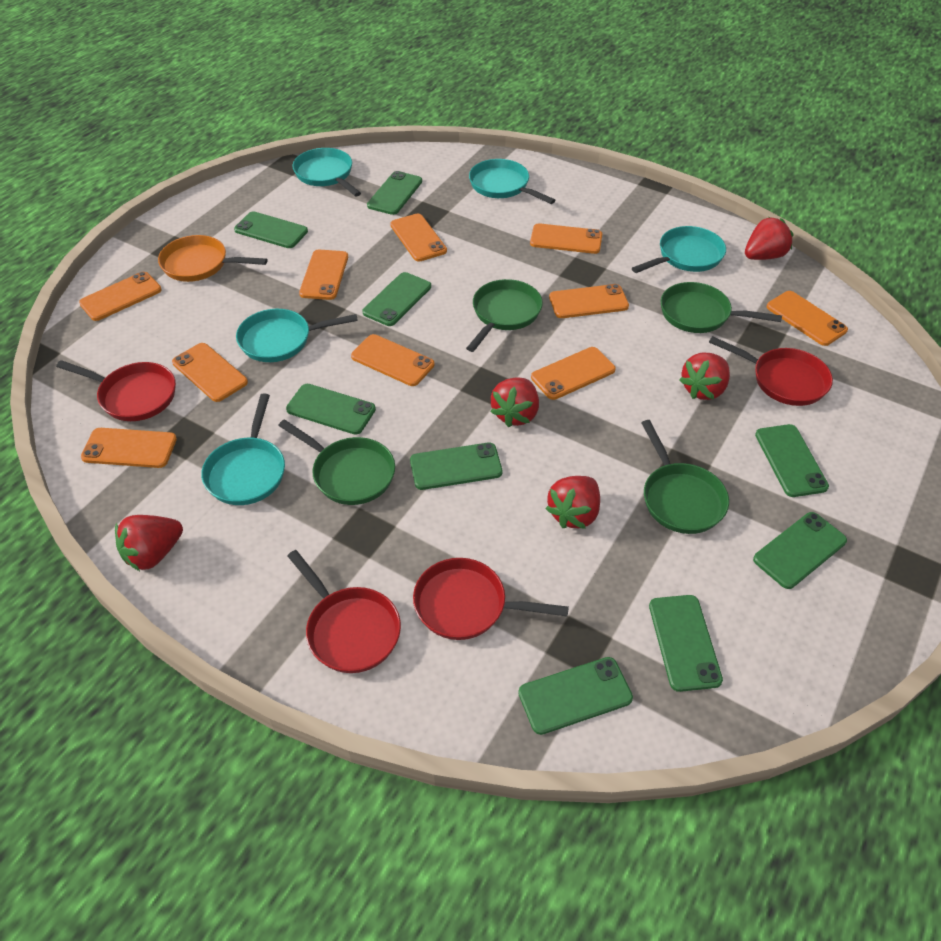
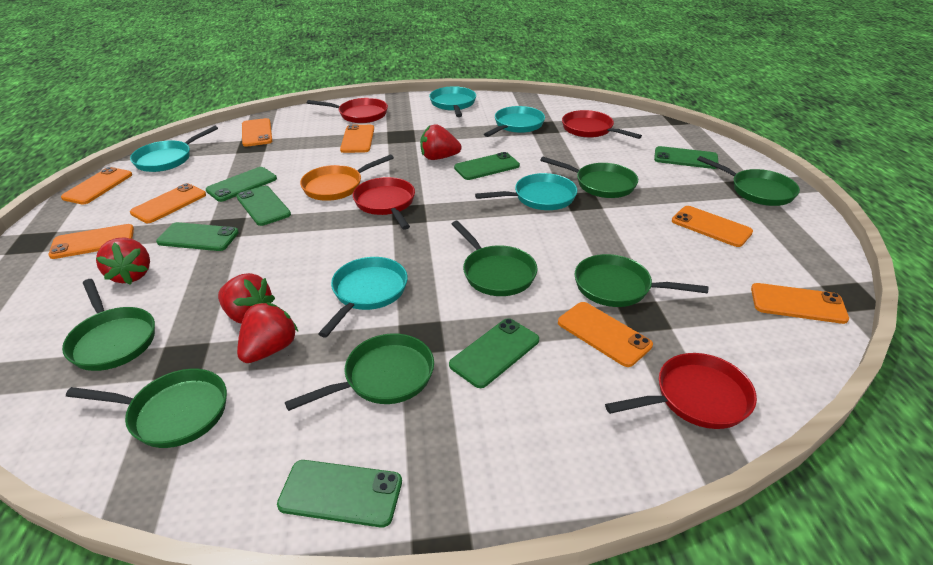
green pan: 4 -> 7
green phone: 9 -> 7
orange phone: 10 -> 8
red strawberry: 5 -> 4

